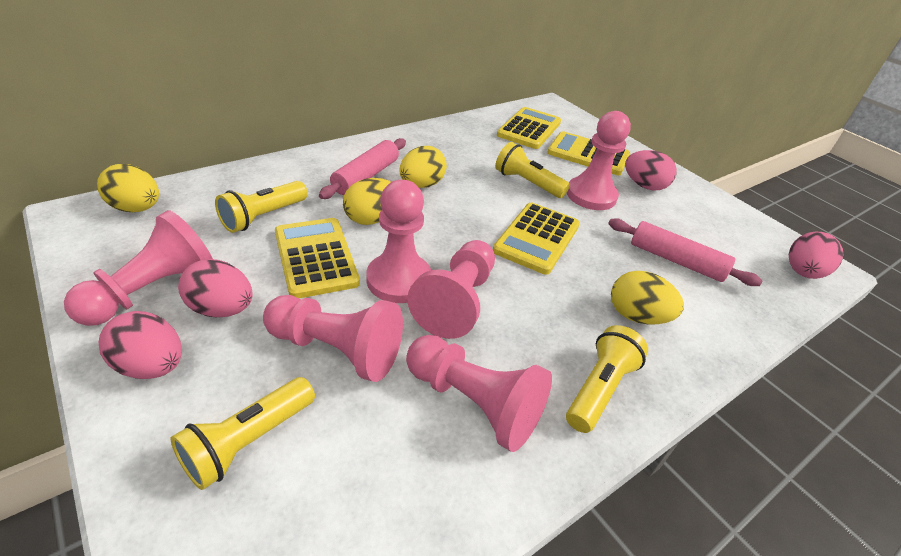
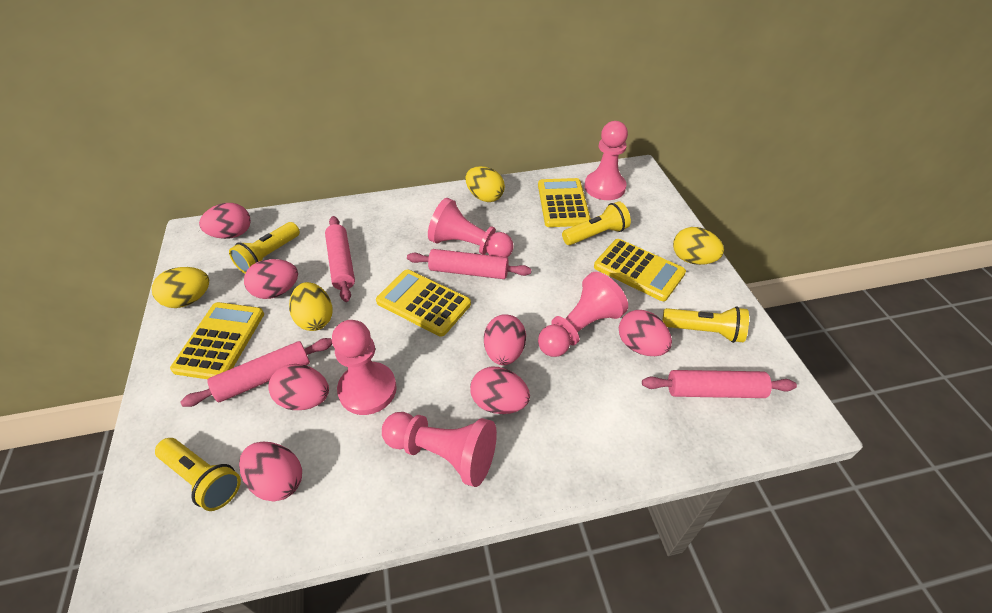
pink egg: 4 -> 7
pink pawn: 6 -> 5
pink rolling pin: 2 -> 4

